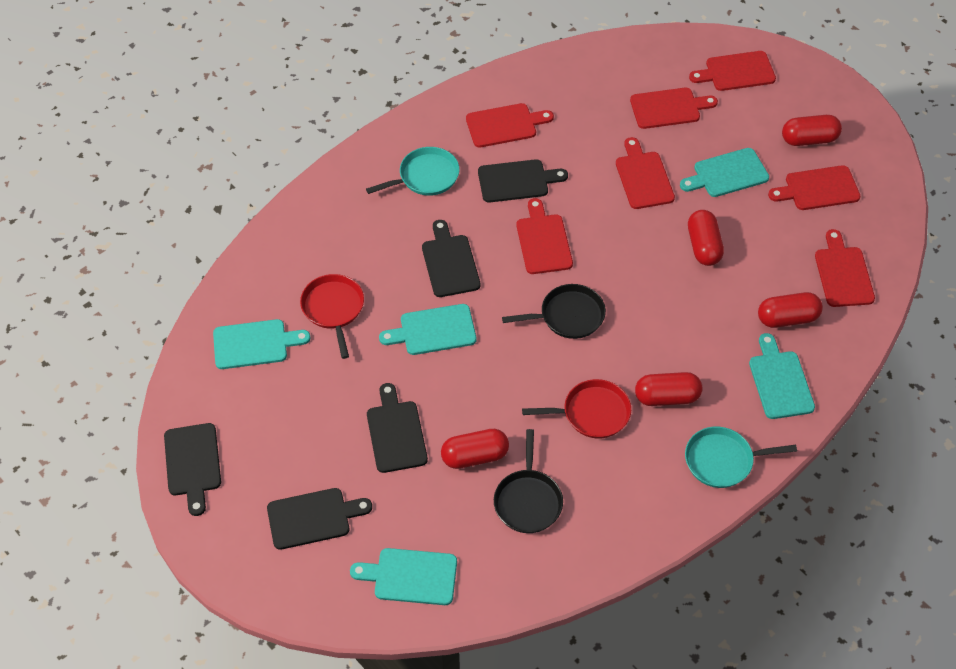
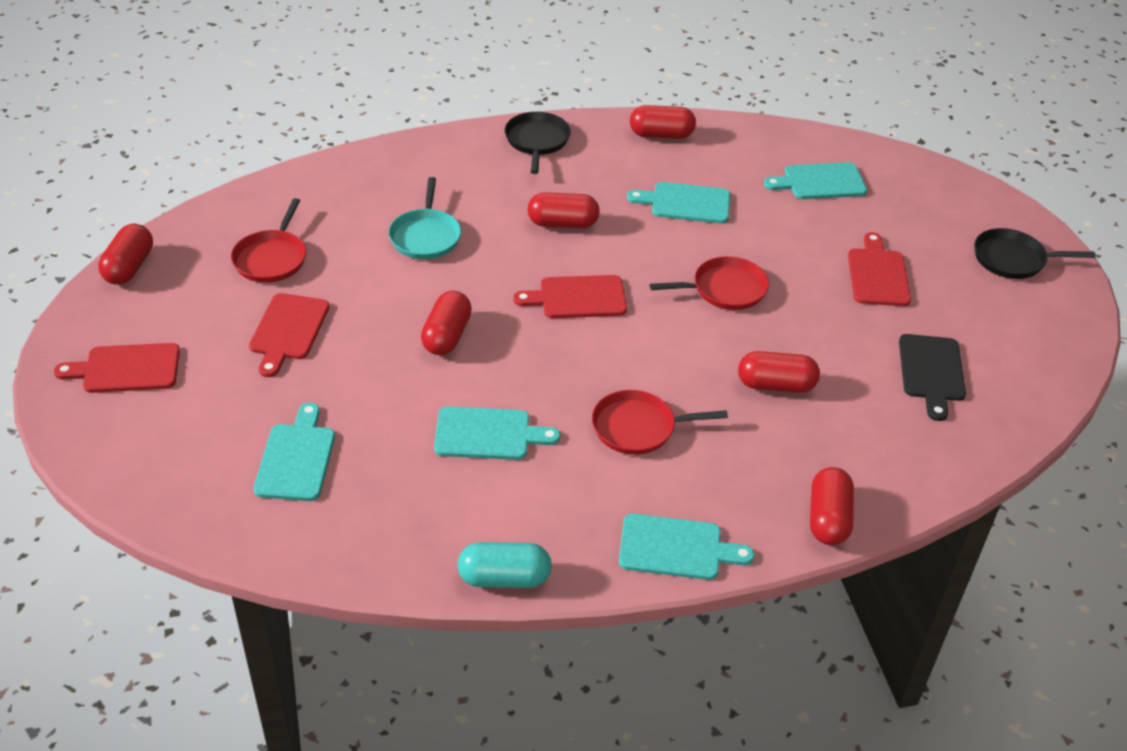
black cutting board: 5 -> 1
red capsule: 5 -> 6
red cutting board: 7 -> 4
red pan: 2 -> 3
turquoise capsule: 0 -> 1
turquoise pan: 2 -> 1

